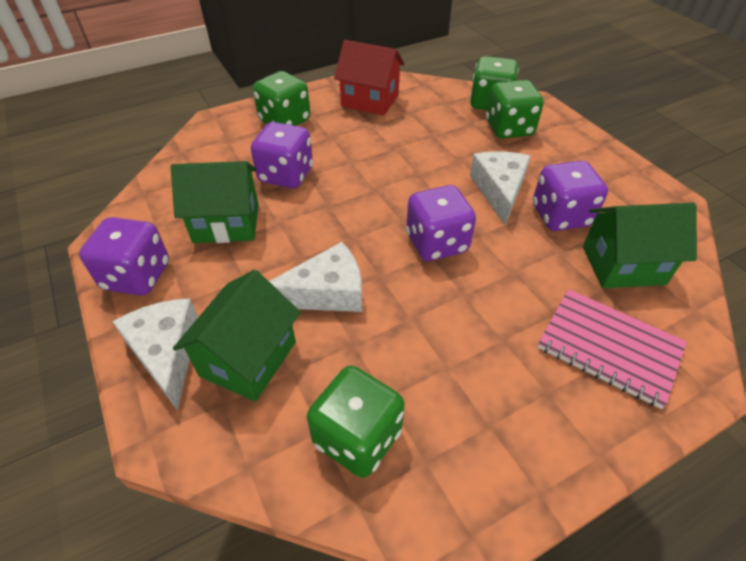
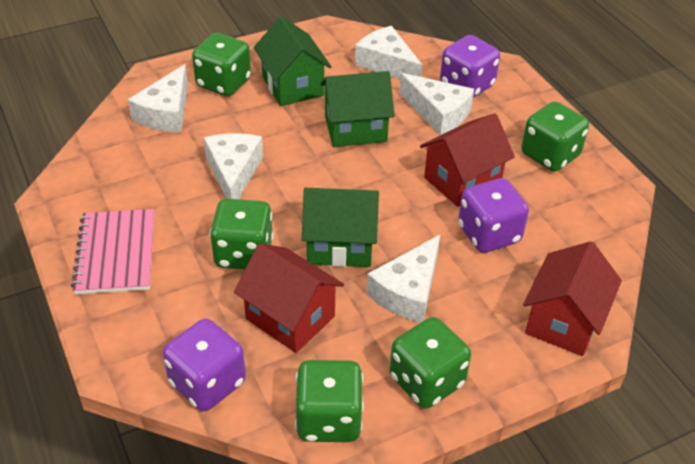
green dice: 4 -> 5
purple dice: 4 -> 3
red house: 1 -> 3
white cheese: 3 -> 5

